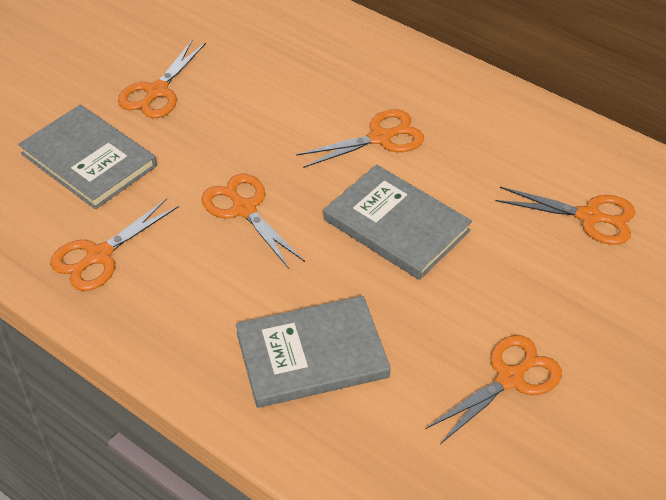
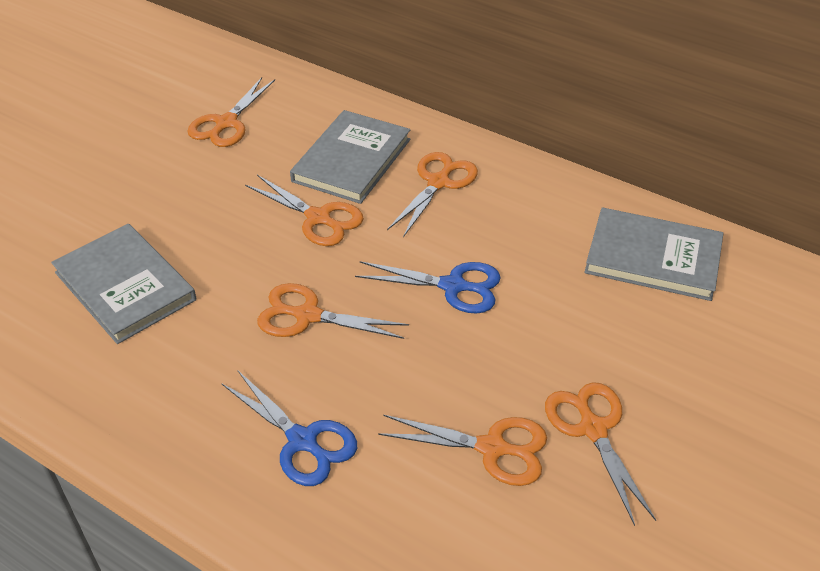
blue scissors: 0 -> 2

